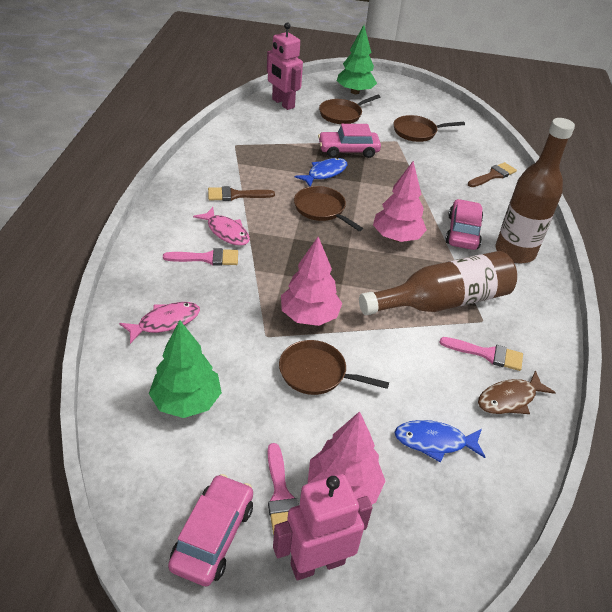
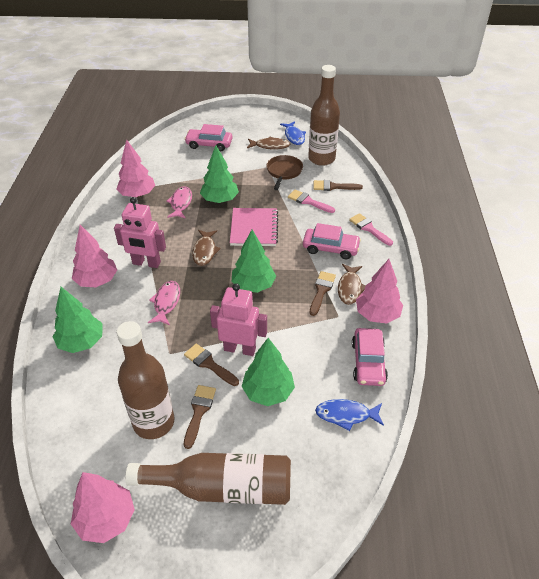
brown bottle: 2 -> 3
brown brush: 2 -> 4
brown fish: 1 -> 3
brown pan: 4 -> 1
green tree: 2 -> 4
pink brush: 3 -> 2
pink notebook: 0 -> 1
pink tree: 3 -> 4

